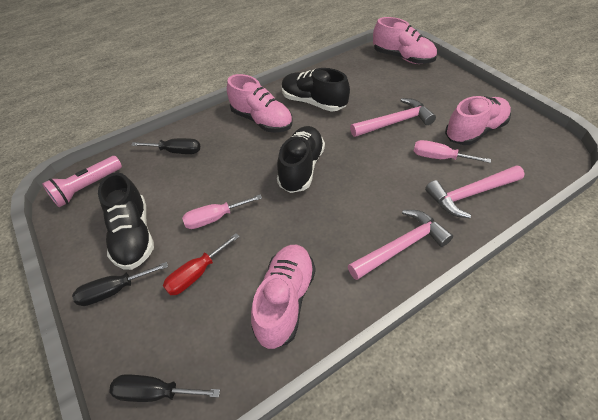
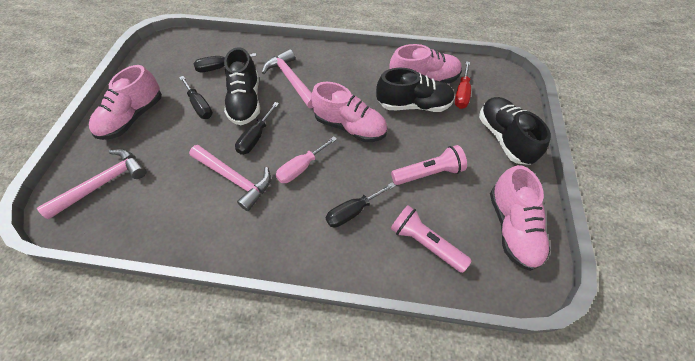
black screwdriver: 3 -> 4
pink flashlight: 1 -> 2
pink screwdriver: 2 -> 1

